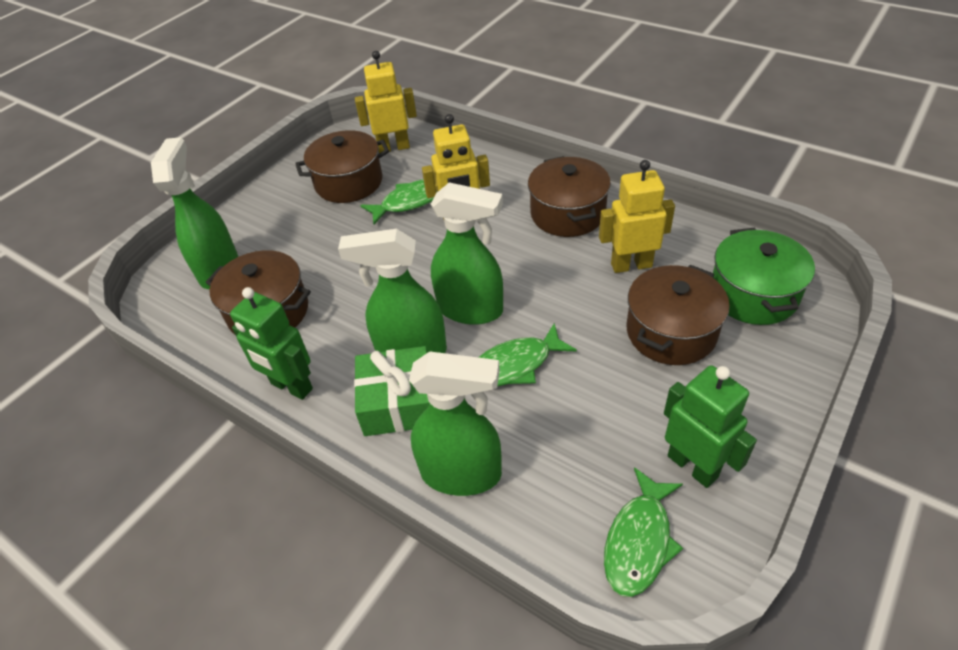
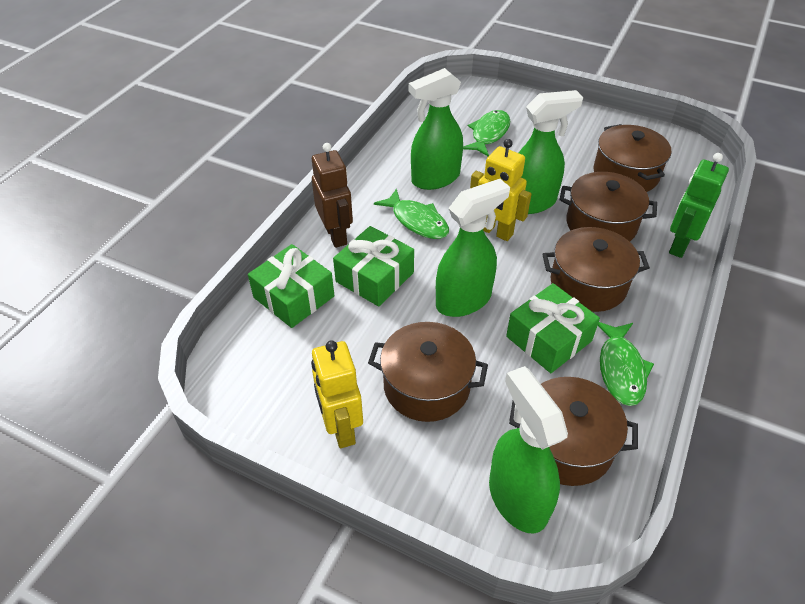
brown pot: 4 -> 5
brown robot: 0 -> 1
green gift: 1 -> 3
green pot: 1 -> 0
green robot: 2 -> 1
yellow robot: 3 -> 2

